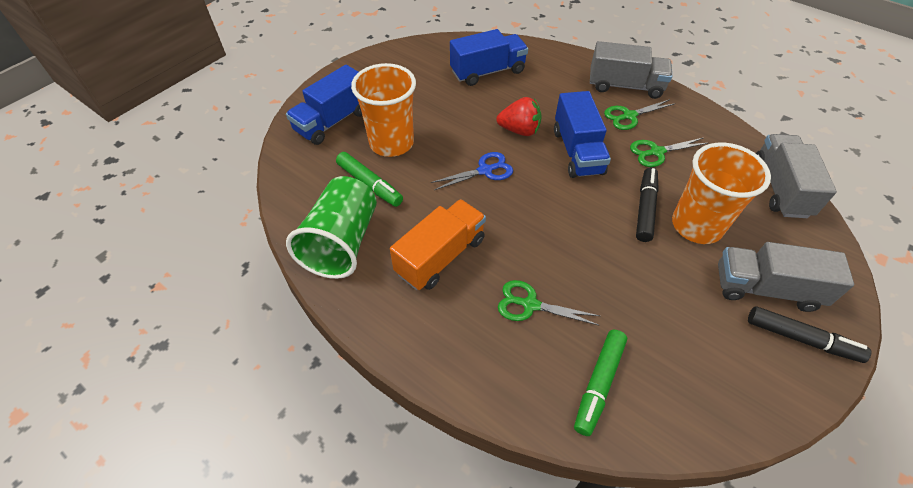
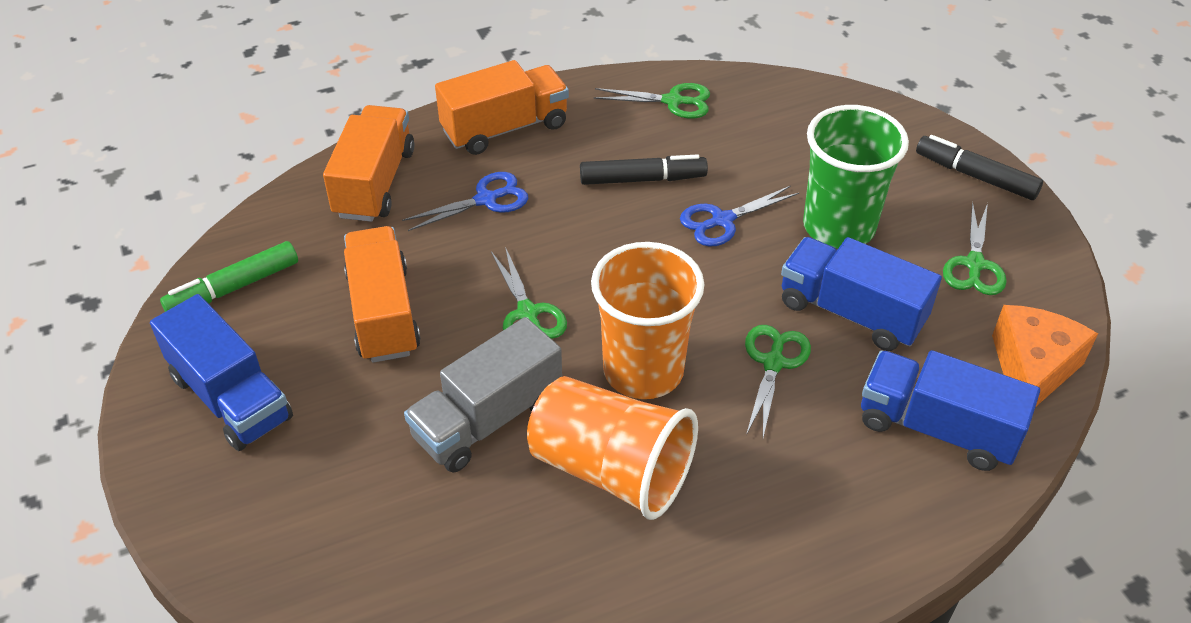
blue scissors: 1 -> 2
green marker: 2 -> 1
green scissors: 3 -> 4
grey truck: 3 -> 1
orange cheese: 0 -> 1
orange truck: 1 -> 3
red strawberry: 1 -> 0

